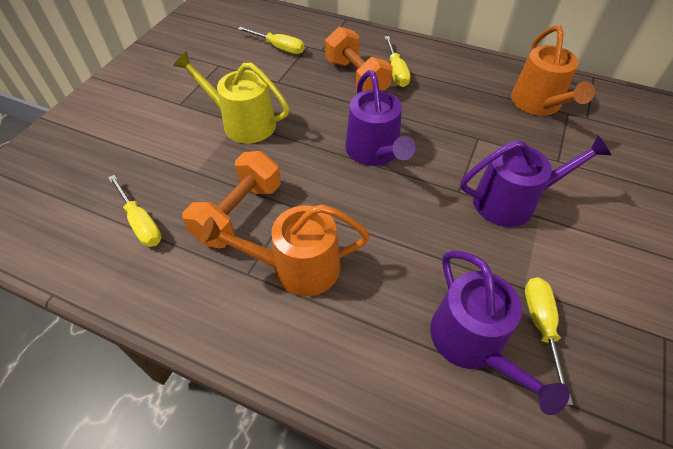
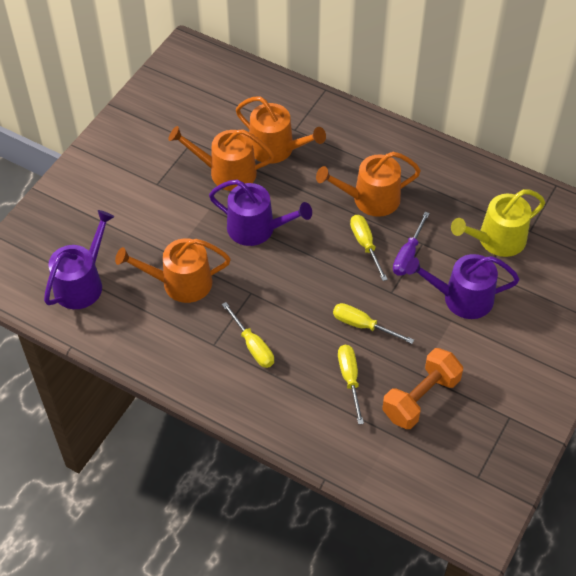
orange dumbbell: 2 -> 1
orange watering can: 2 -> 4
purple screwdriver: 0 -> 1

